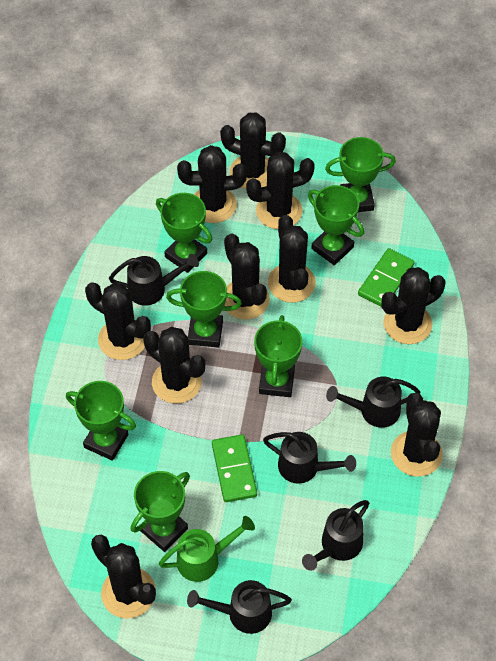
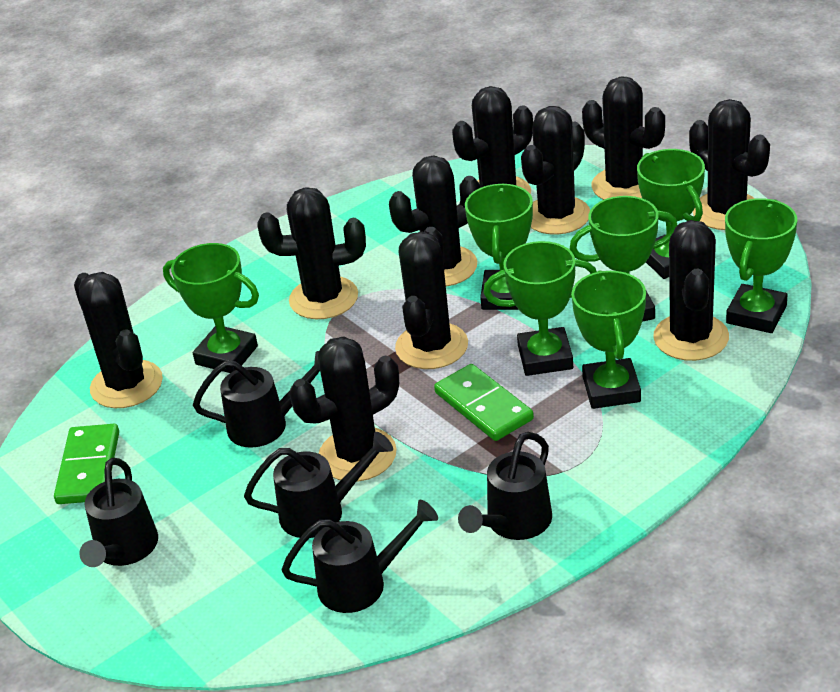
green watering can: 1 -> 0

